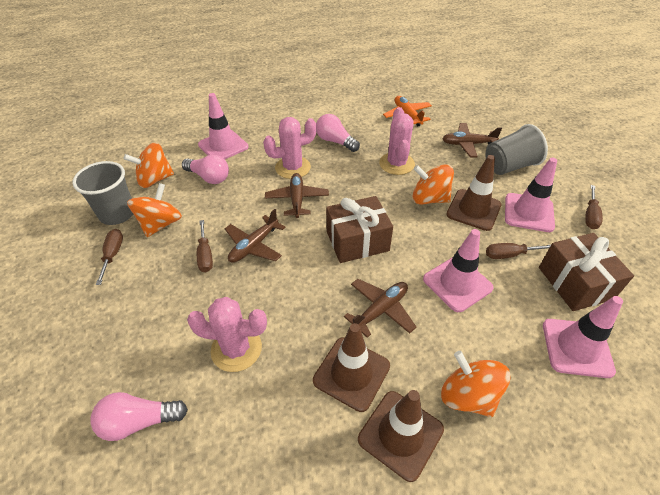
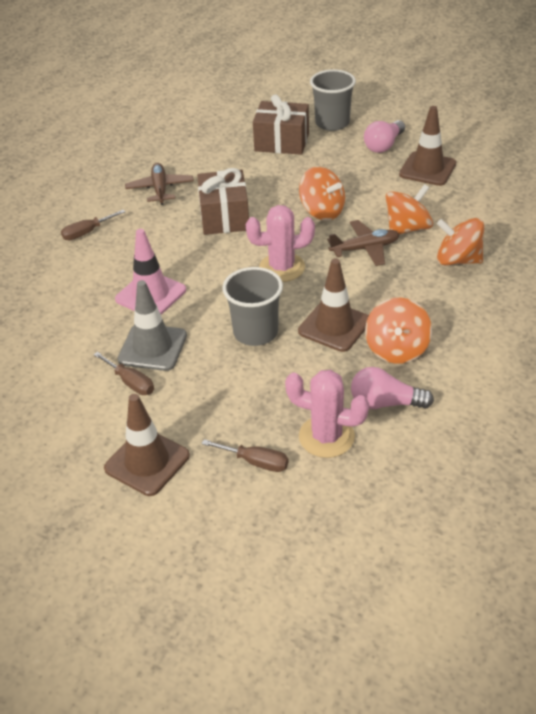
brown plane: 4 -> 2
brown screwdriver: 4 -> 3
grey traffic cone: 0 -> 1
orange plane: 1 -> 0
pink cactus: 3 -> 2
pink light bulb: 3 -> 2
pink traffic cone: 4 -> 1

